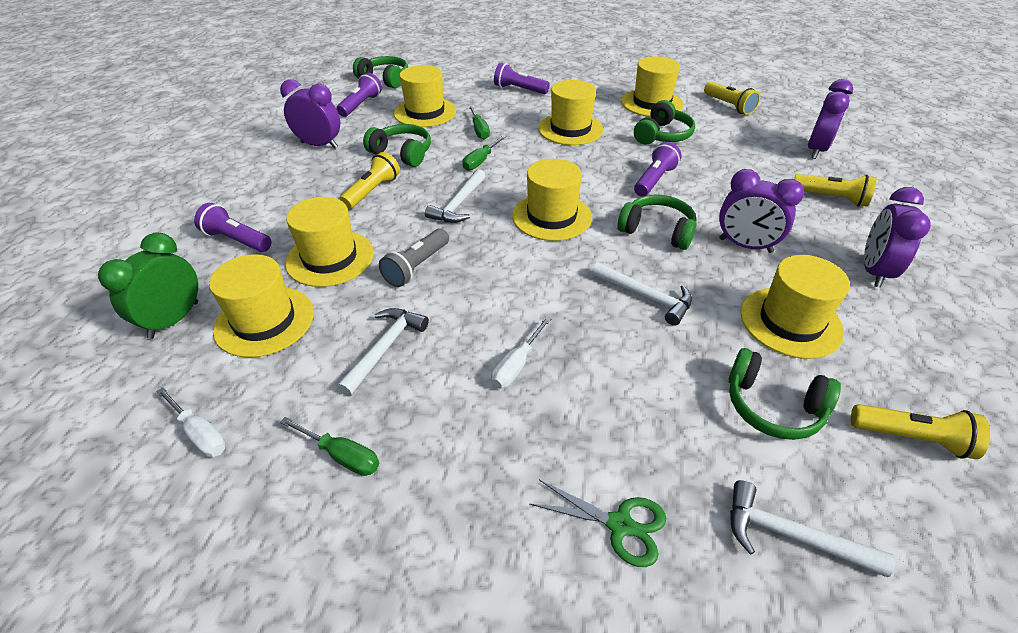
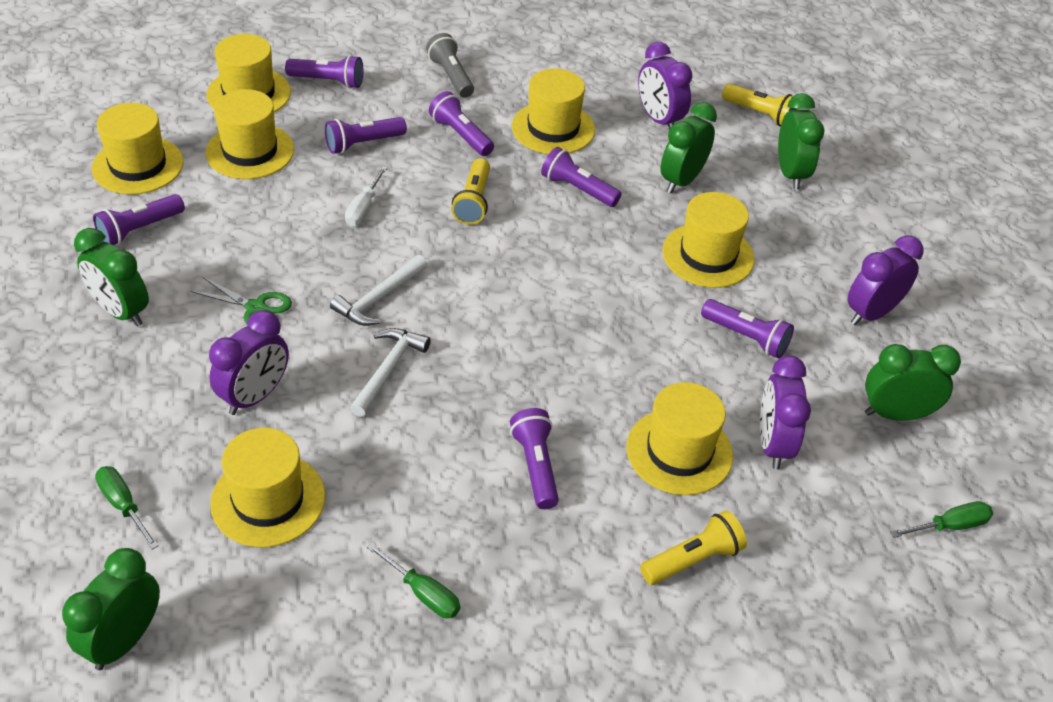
green clock: 1 -> 5
green headphones: 5 -> 0
purple flashlight: 4 -> 7
white hammer: 4 -> 2
white screwdriver: 2 -> 1
yellow flashlight: 4 -> 3

